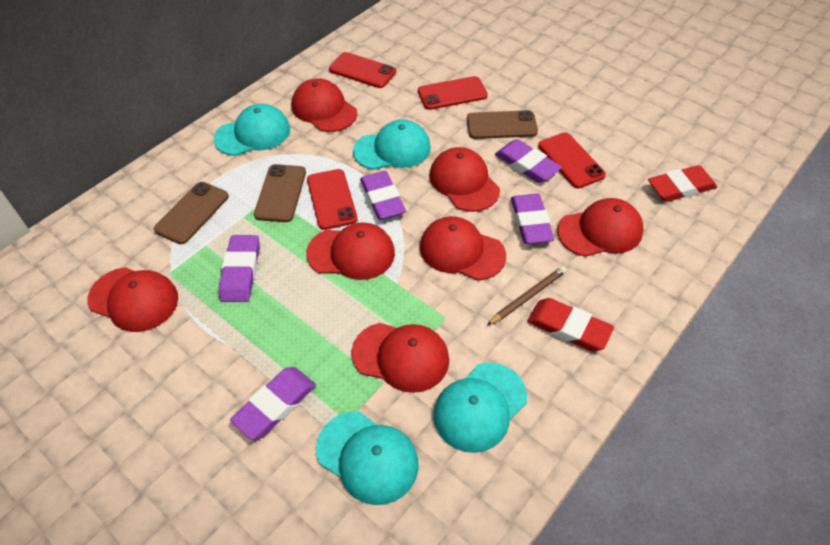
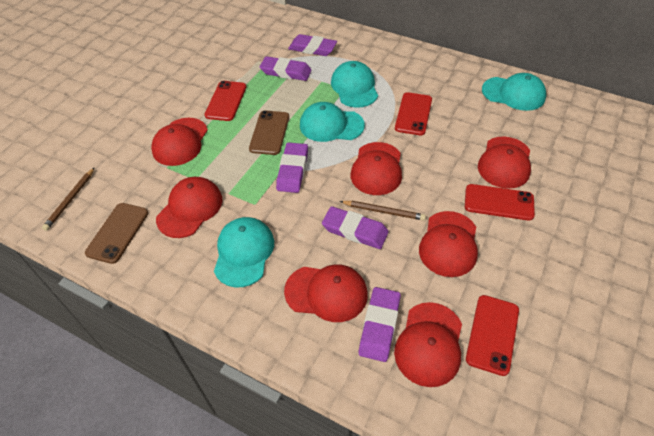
brown pencil: 1 -> 2
brown phone: 3 -> 2
red eraser: 2 -> 0

